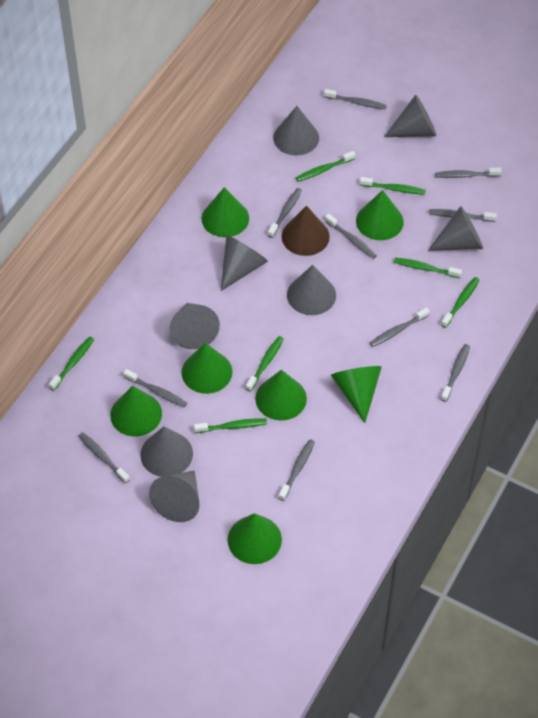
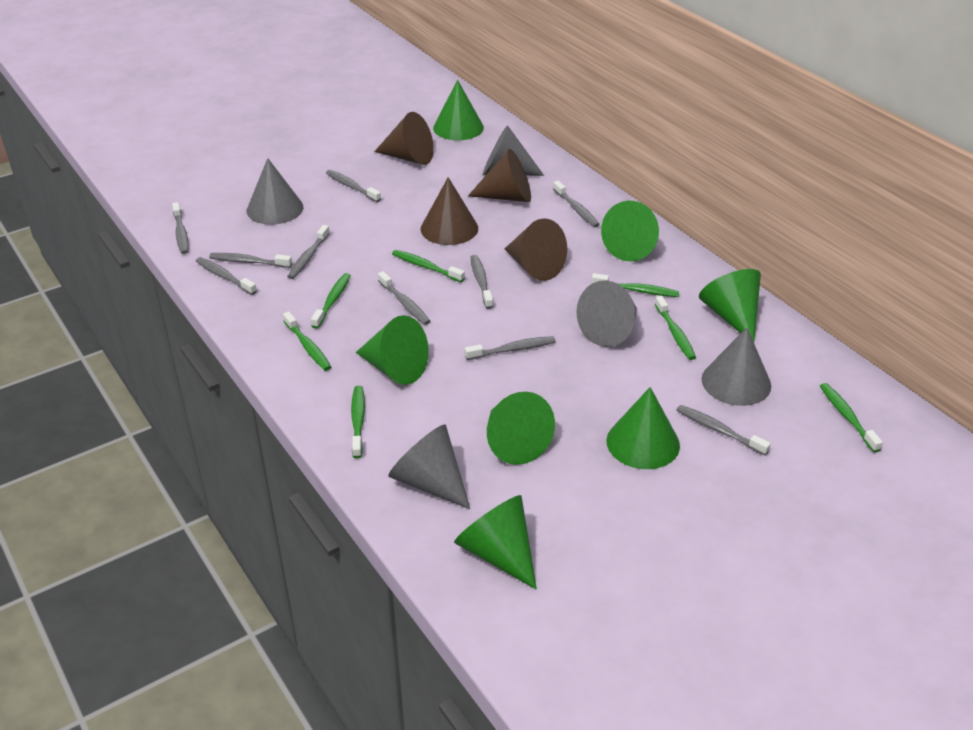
brown cone: 1 -> 4
grey cone: 8 -> 5

